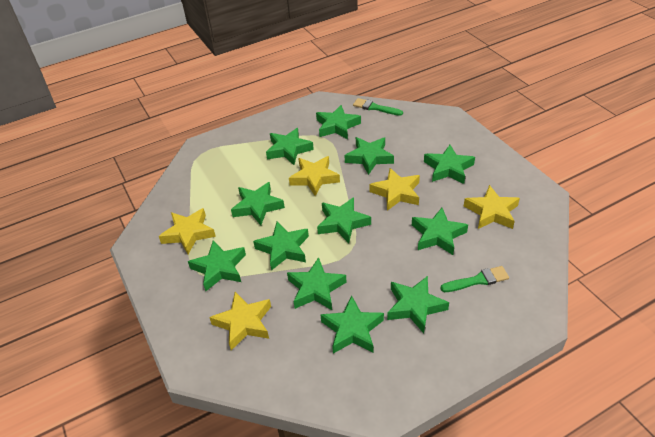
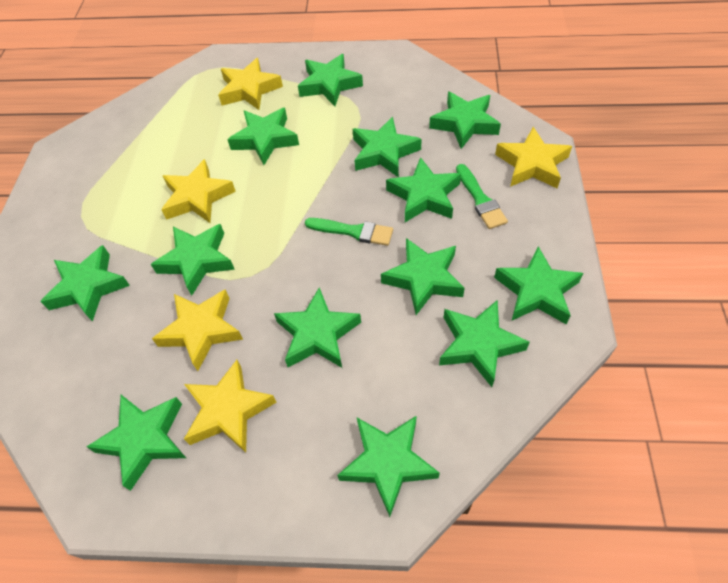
green star: 12 -> 13

